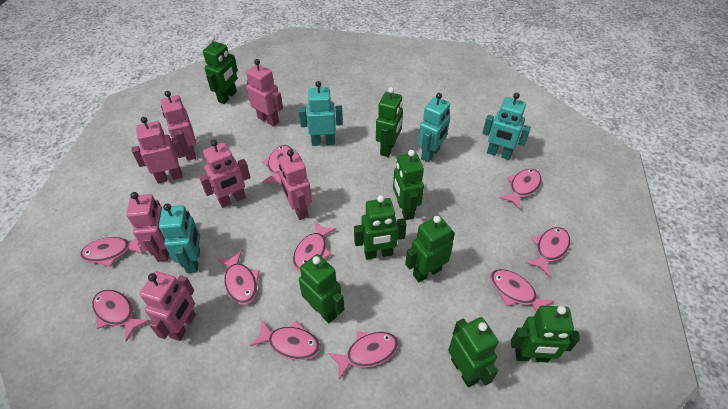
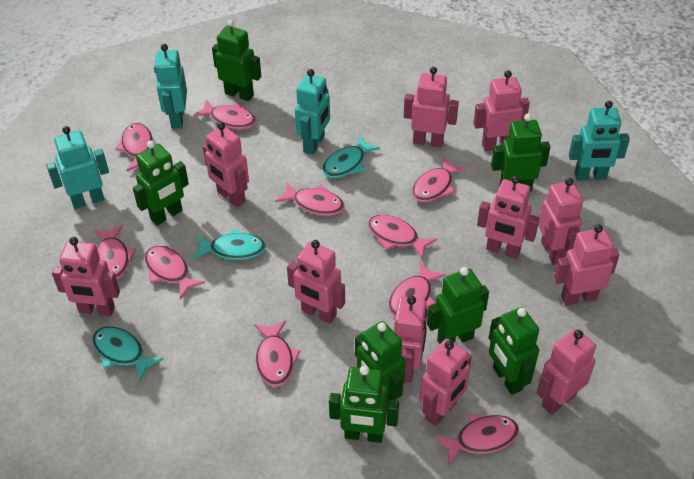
green robot: 8 -> 7
pink robot: 7 -> 11
turquoise fish: 0 -> 3

